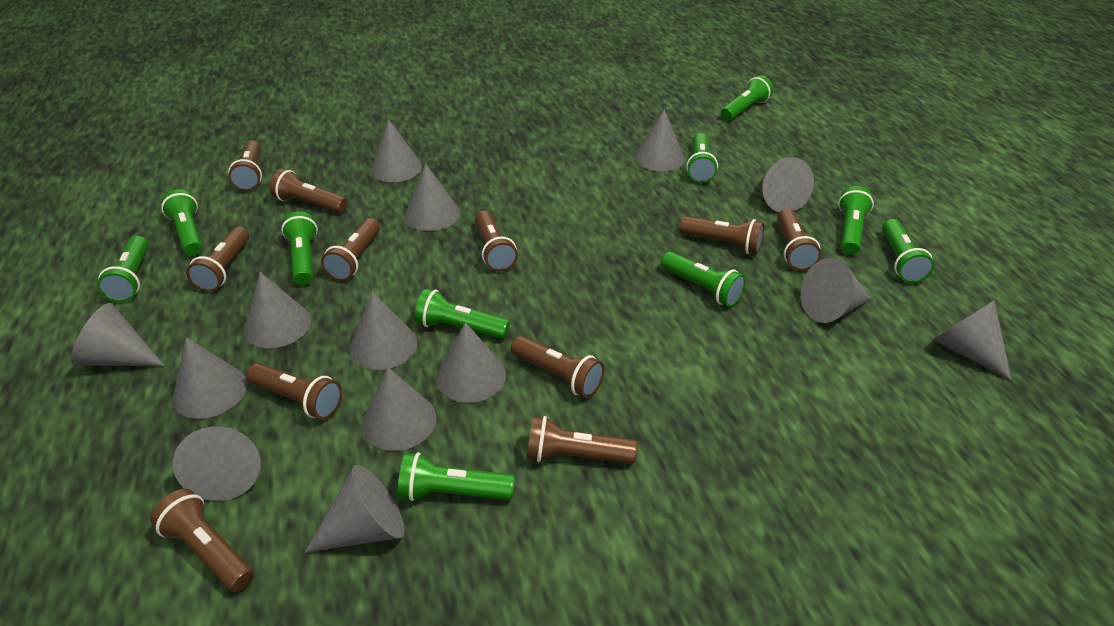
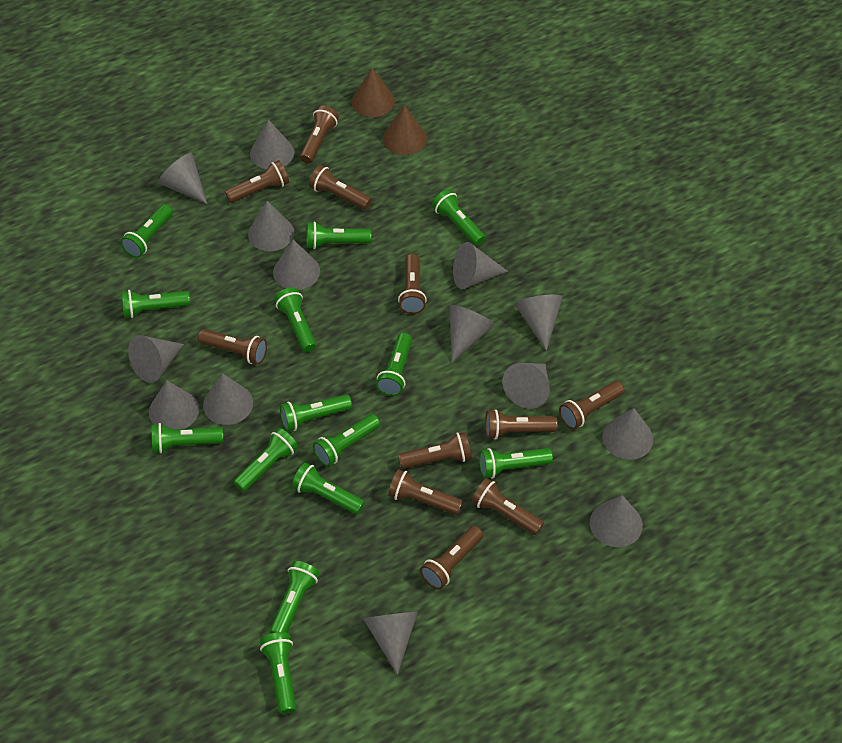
brown cone: 0 -> 2
green flashlight: 10 -> 14

